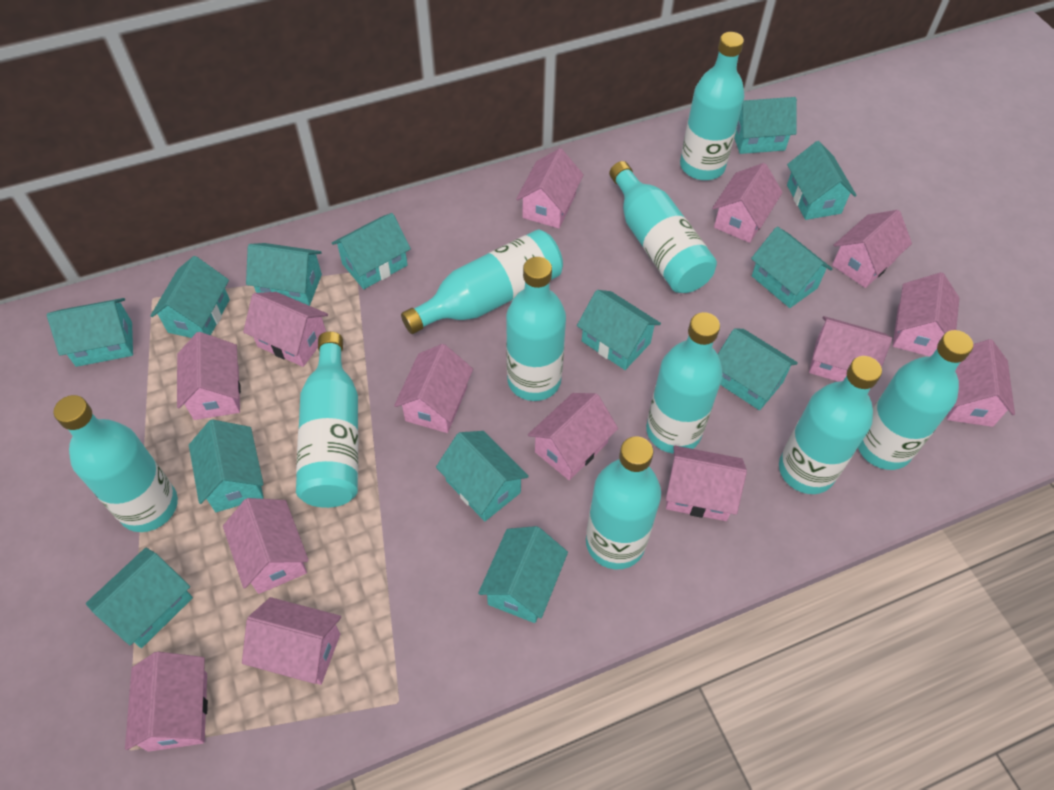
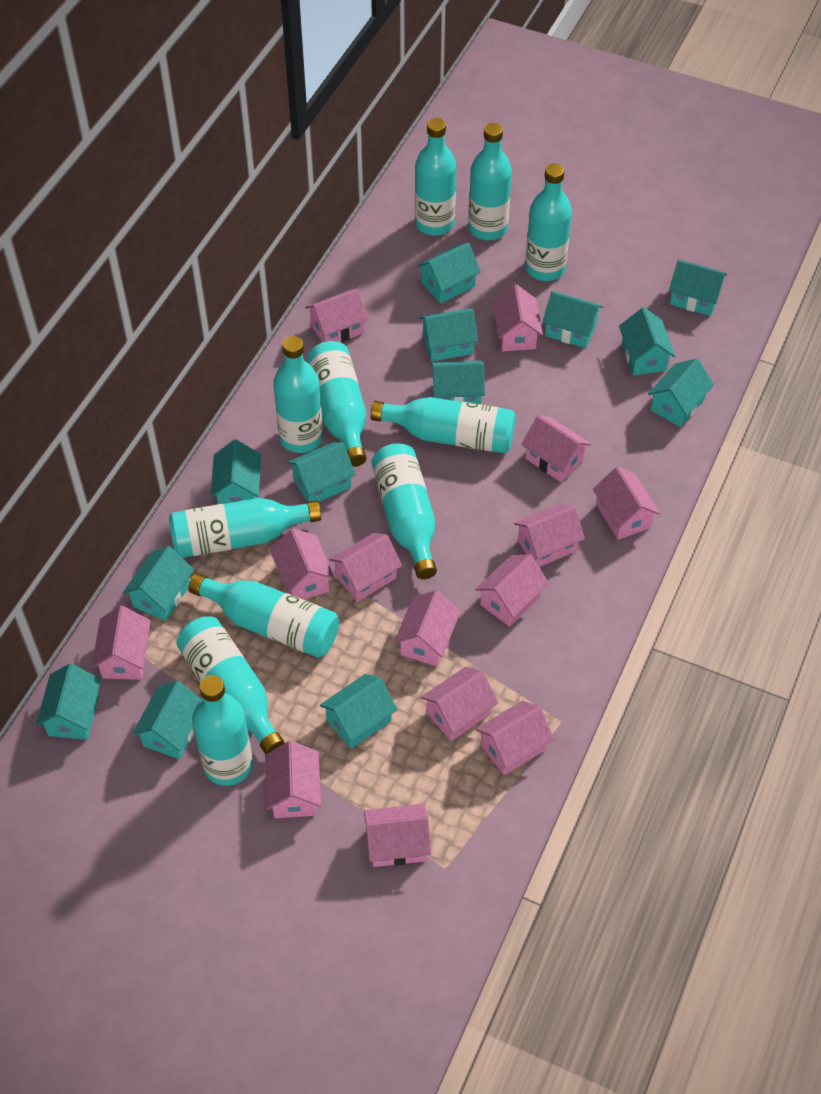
turquoise bottle: 10 -> 11

